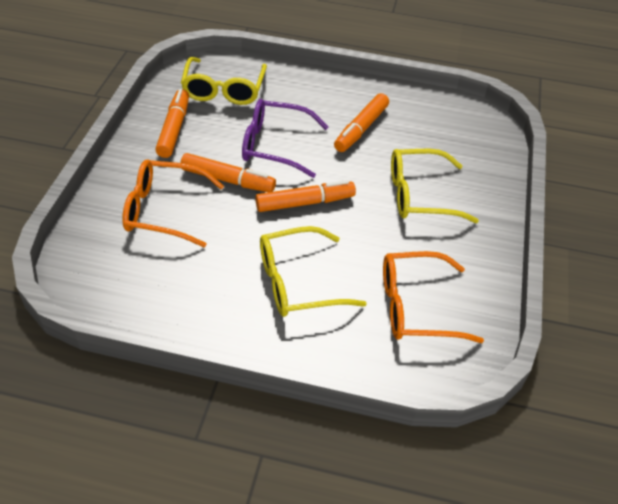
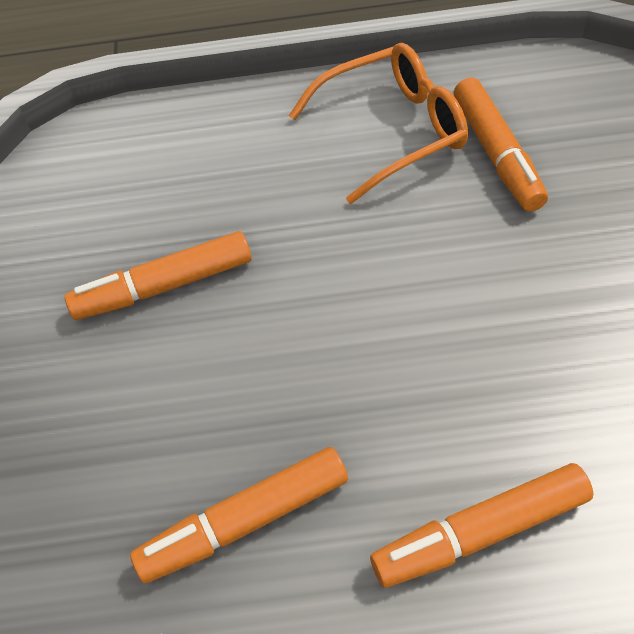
orange glasses: 2 -> 1
purple glasses: 1 -> 0
yellow glasses: 3 -> 0

